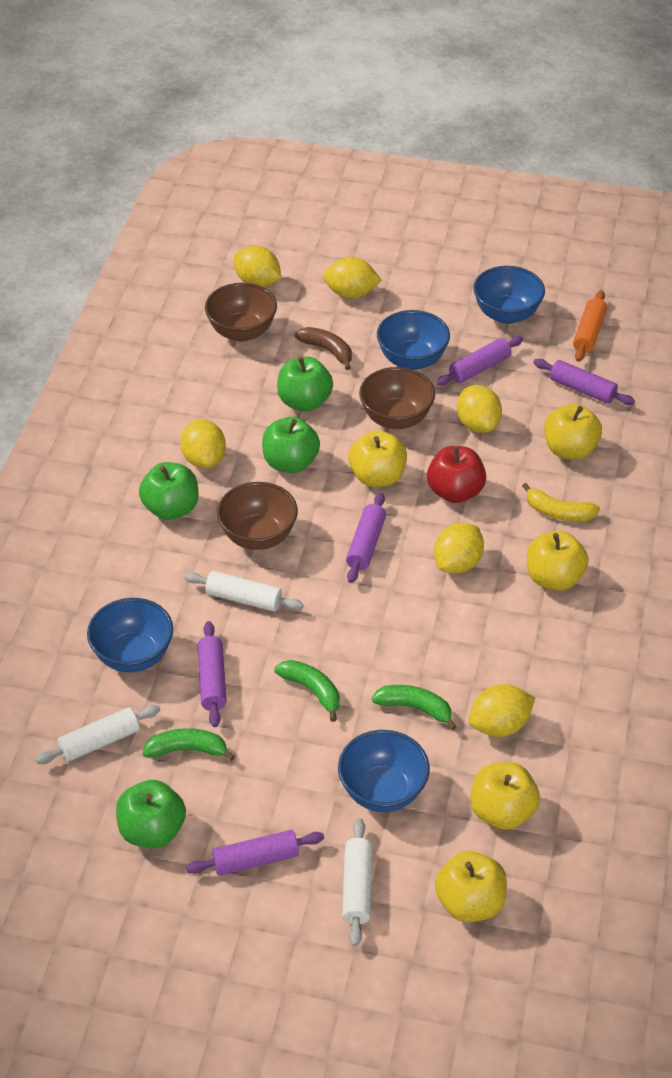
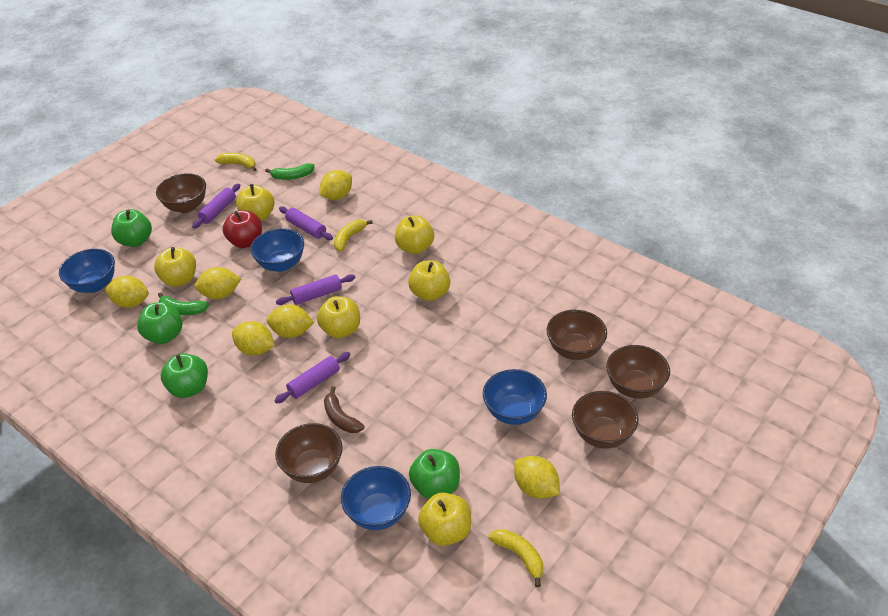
brown bowl: 3 -> 5
green banana: 3 -> 2
orange rolling pin: 1 -> 0
purple rolling pin: 5 -> 4
white rolling pin: 3 -> 0
yellow apple: 5 -> 6
yellow banana: 1 -> 3

